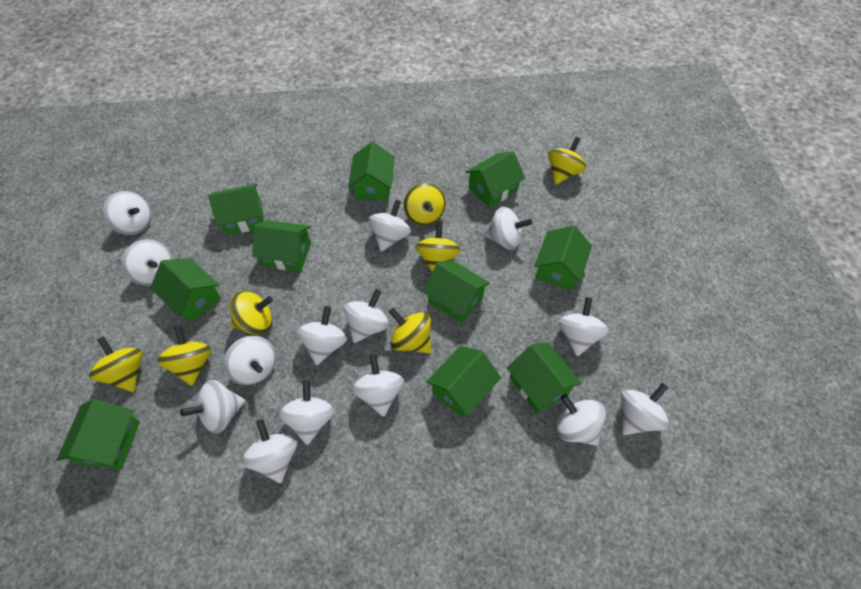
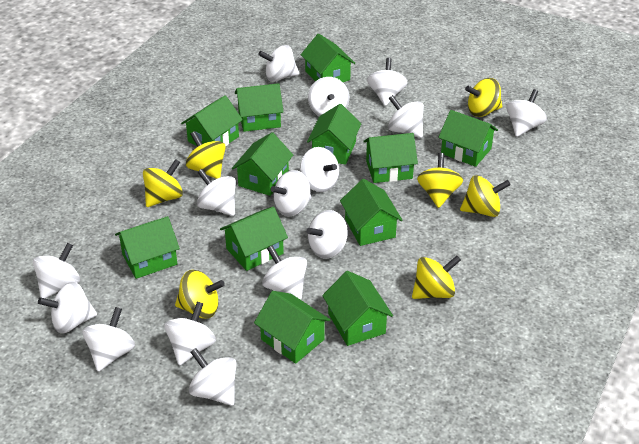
green house: 10 -> 12
white spinning top: 14 -> 15

